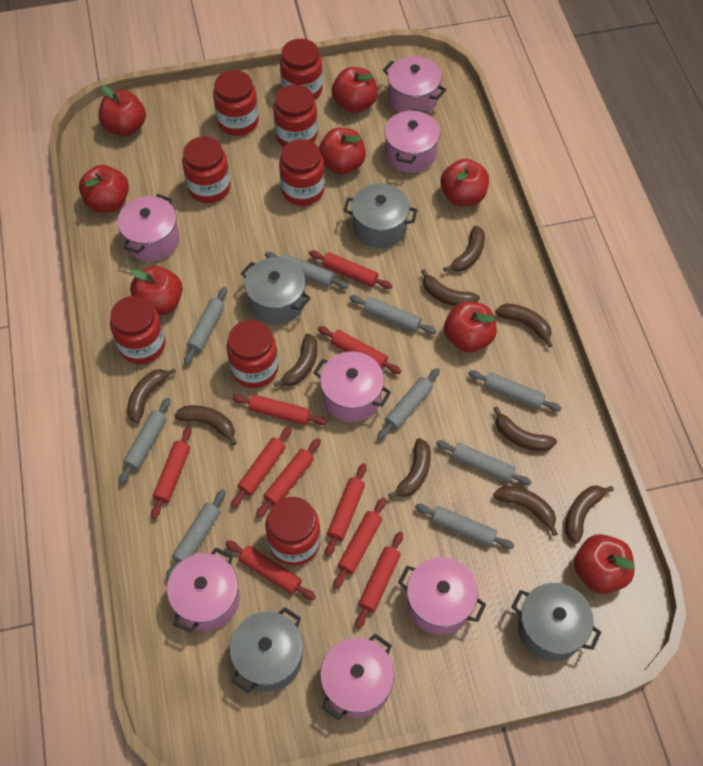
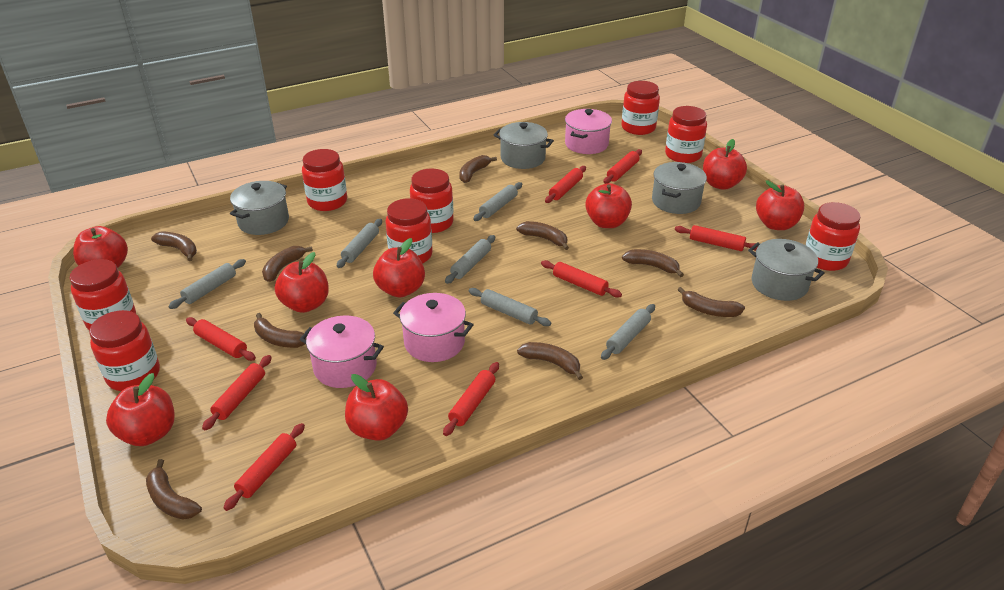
brown banana: 10 -> 9
grey rolling pin: 9 -> 6
pink pot: 7 -> 3
red rolling pin: 10 -> 8

